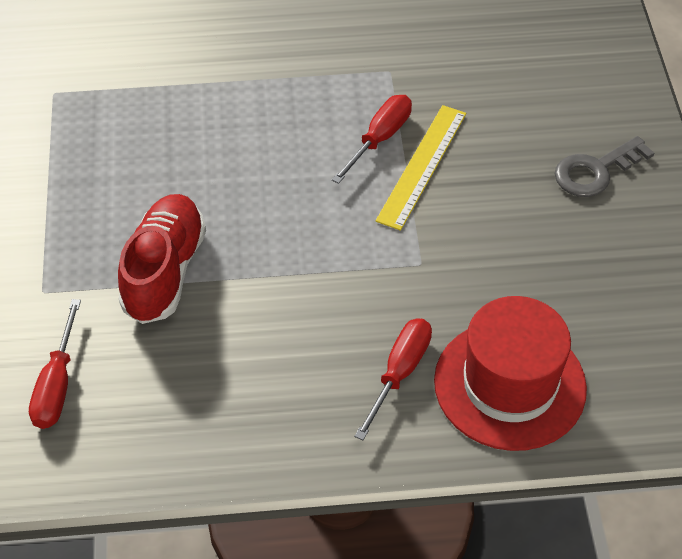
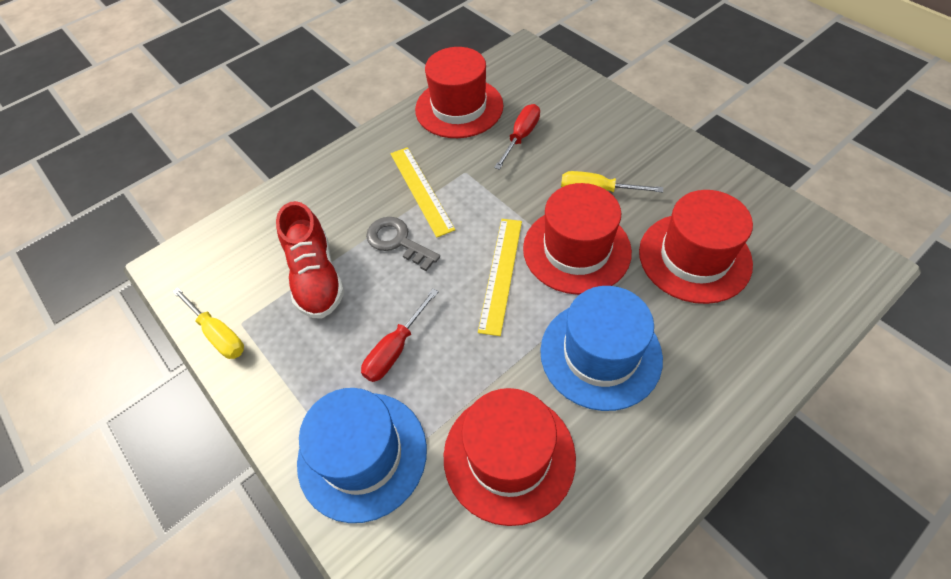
blue hat: 0 -> 2
red hat: 1 -> 4
red screwdriver: 3 -> 2
yellow ruler: 1 -> 2
yellow screwdriver: 0 -> 2

